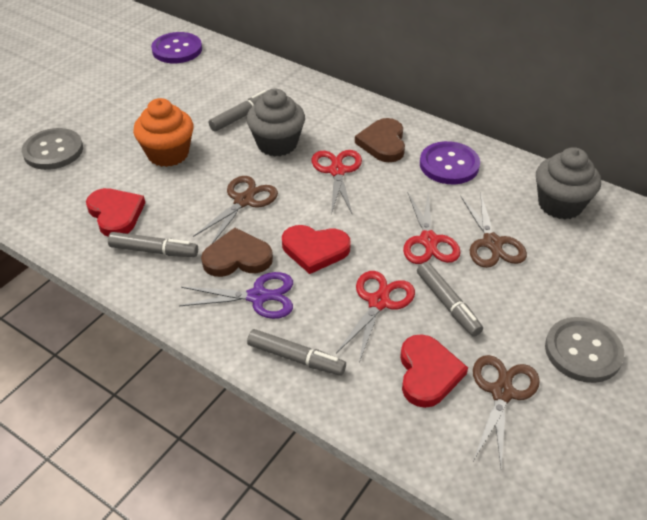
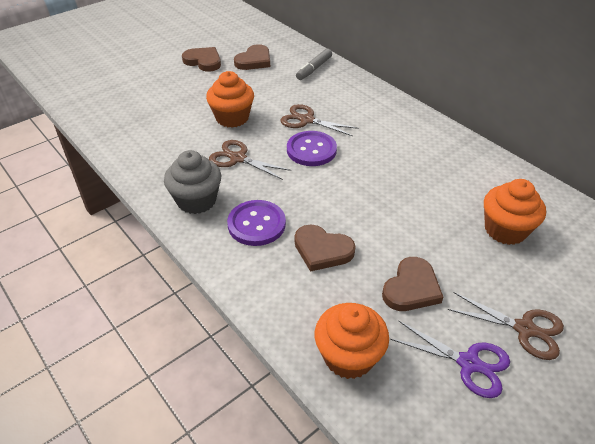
brown heart: 2 -> 4
grey button: 2 -> 0
grey cupcake: 2 -> 1
grey marker: 4 -> 1
orange cupcake: 1 -> 3
red heart: 3 -> 0
red scissors: 3 -> 0

